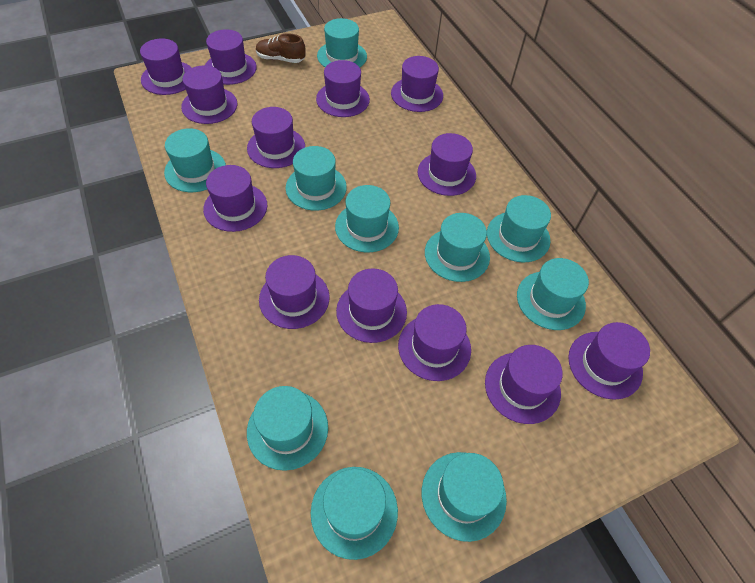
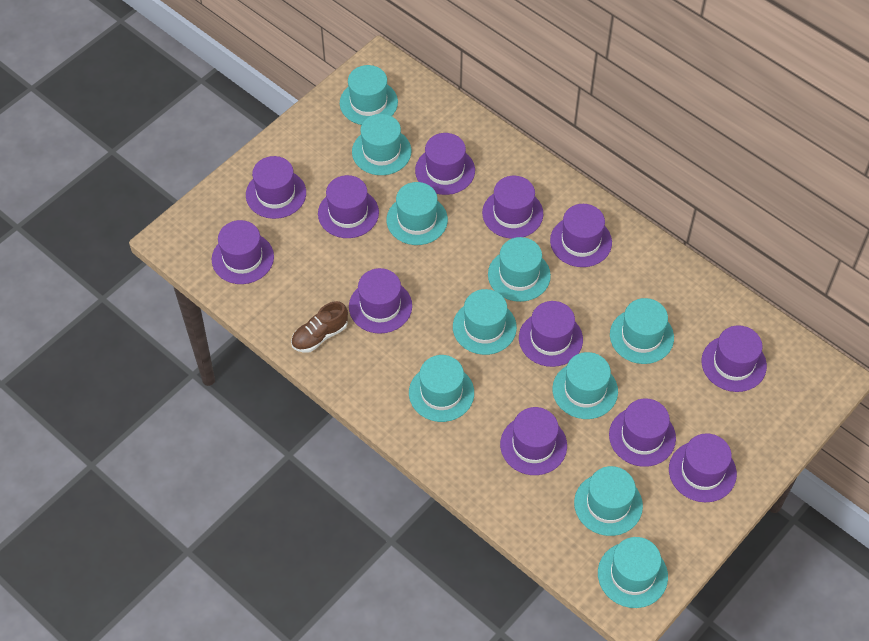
purple hat: 13 -> 12

